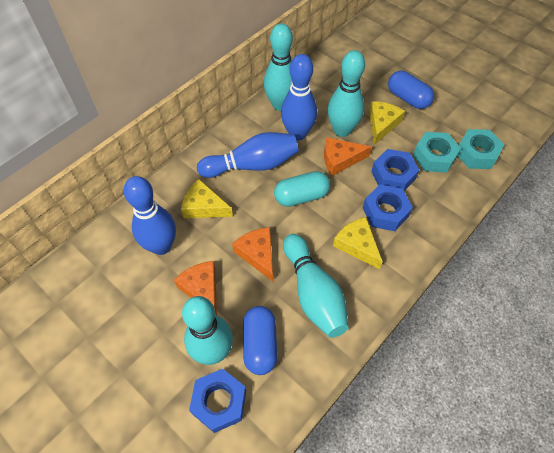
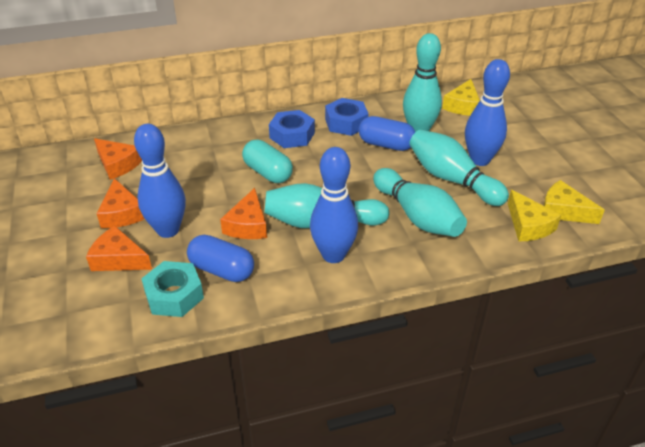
blue nut: 3 -> 2
orange cheese: 3 -> 4
turquoise nut: 2 -> 1

